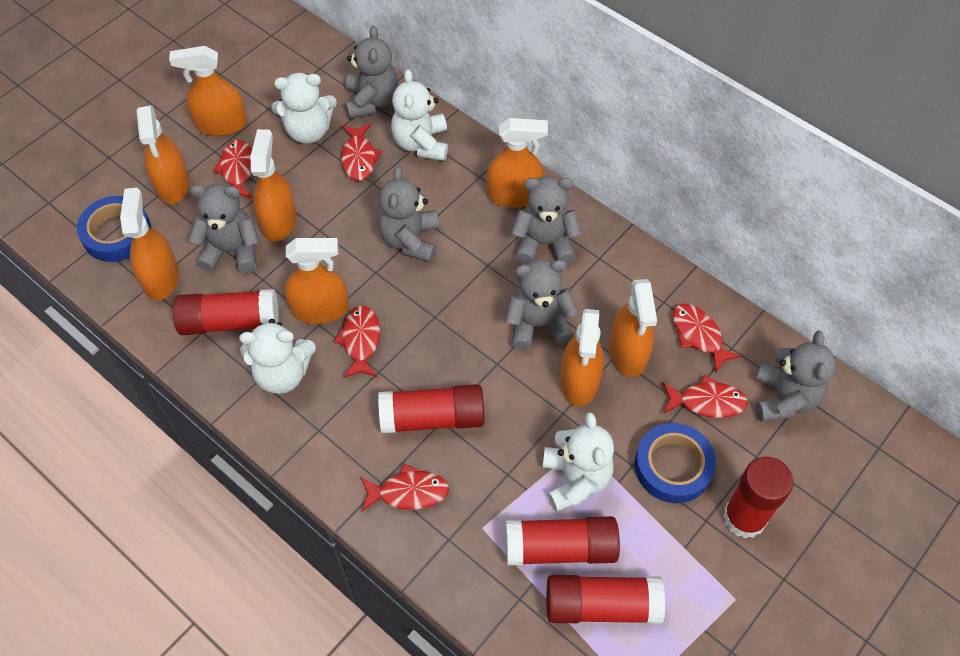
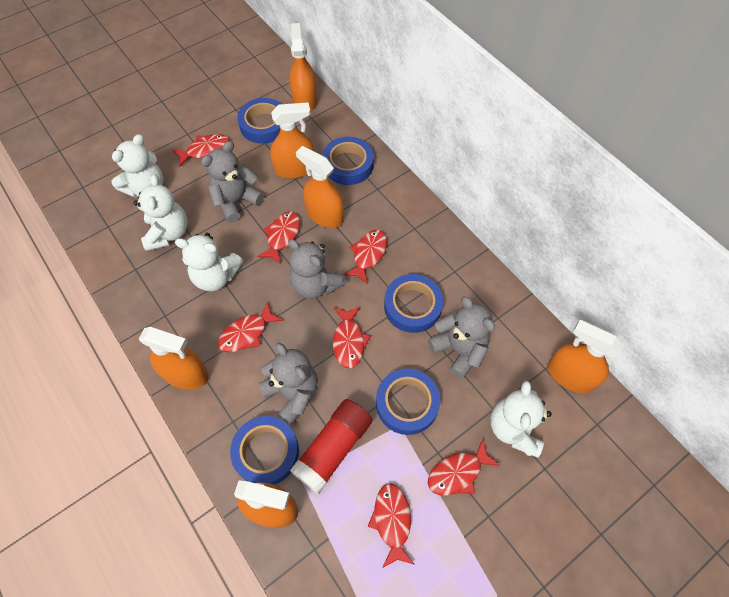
blue tape: 2 -> 5
grey teddy bear: 6 -> 4
orange spray bottle: 8 -> 6
red fish: 6 -> 7
red glue stick: 5 -> 1

